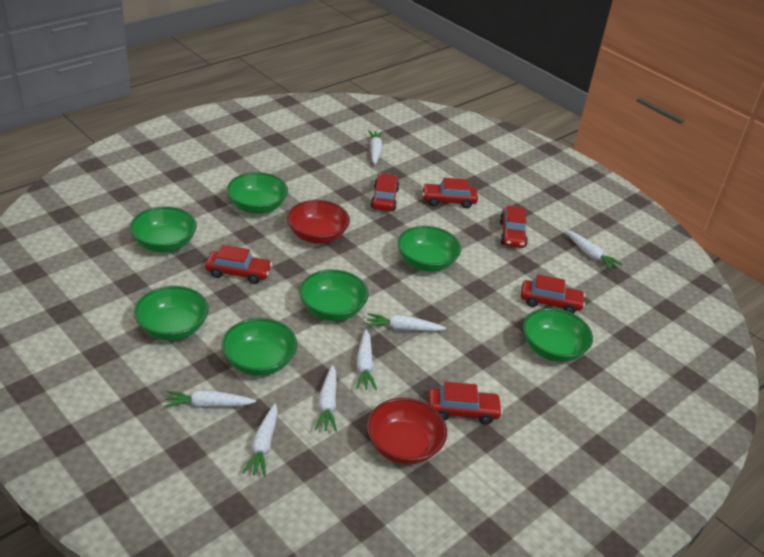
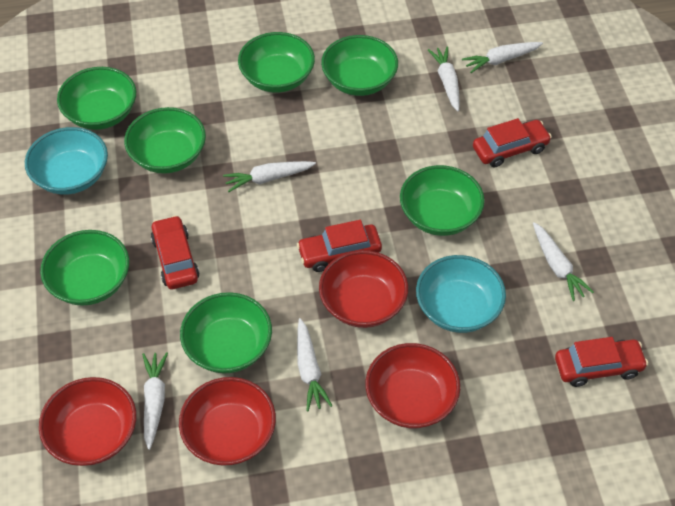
red bowl: 2 -> 4
red car: 6 -> 4
turquoise bowl: 0 -> 2
white carrot: 7 -> 6

